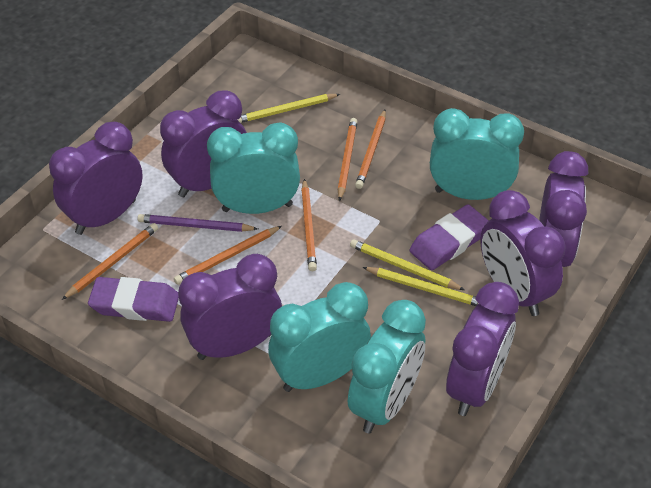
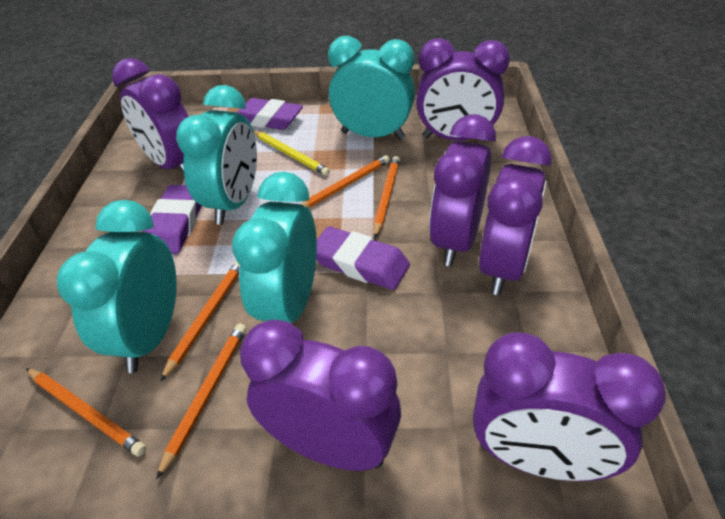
purple eraser: 2 -> 3
purple pencil: 1 -> 0
yellow pencil: 3 -> 1

